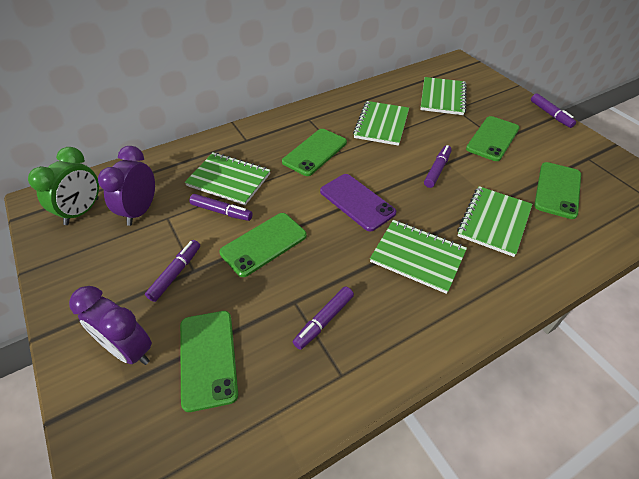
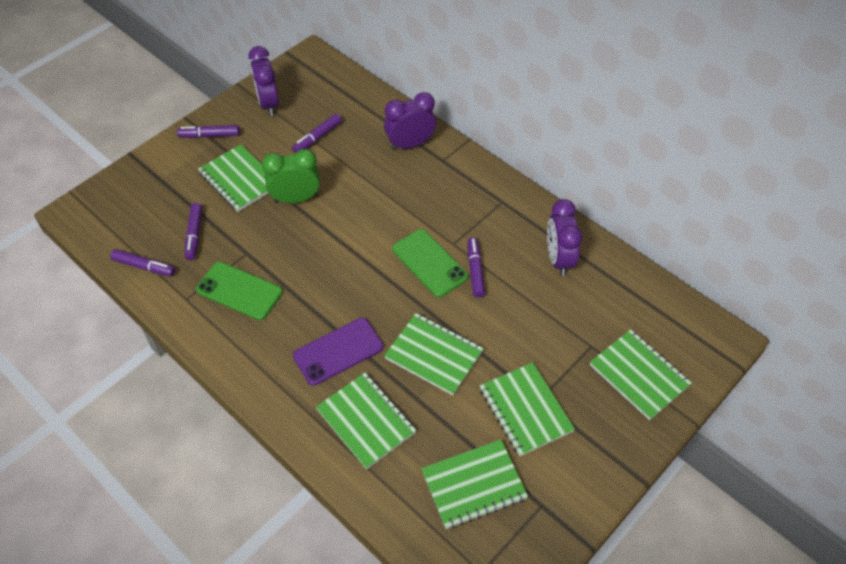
green notebook: 5 -> 6
green phone: 5 -> 2
purple clock: 2 -> 3

